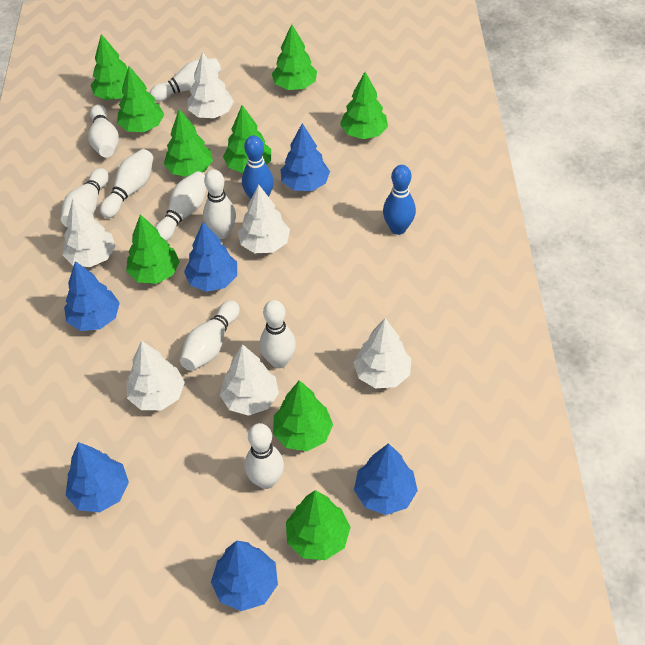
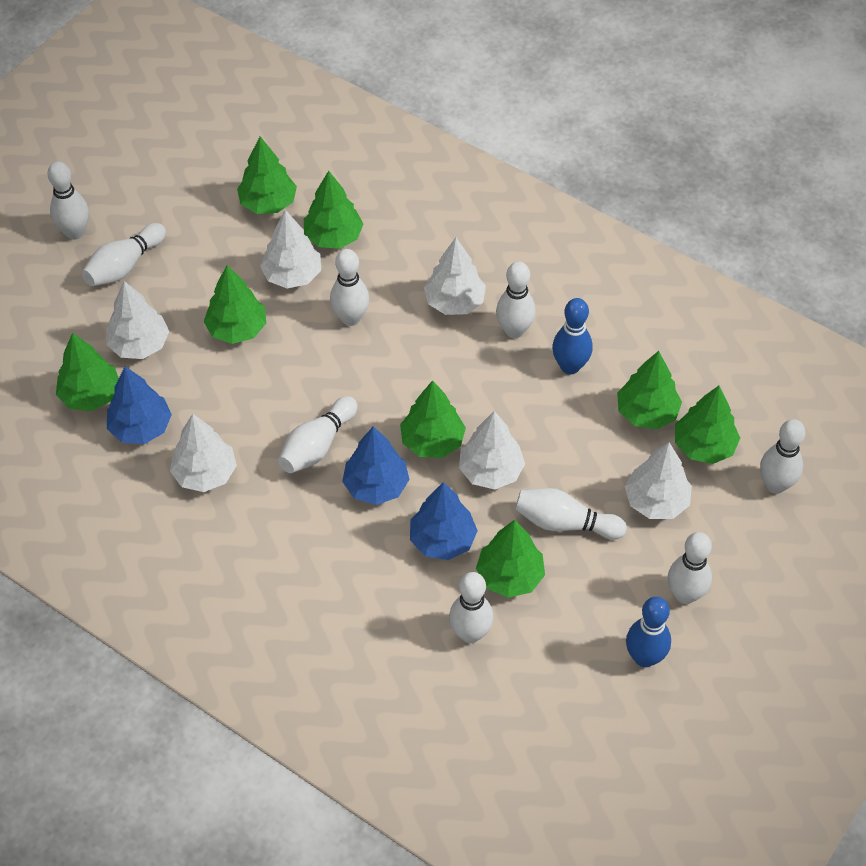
blue tree: 6 -> 3
green tree: 9 -> 8

